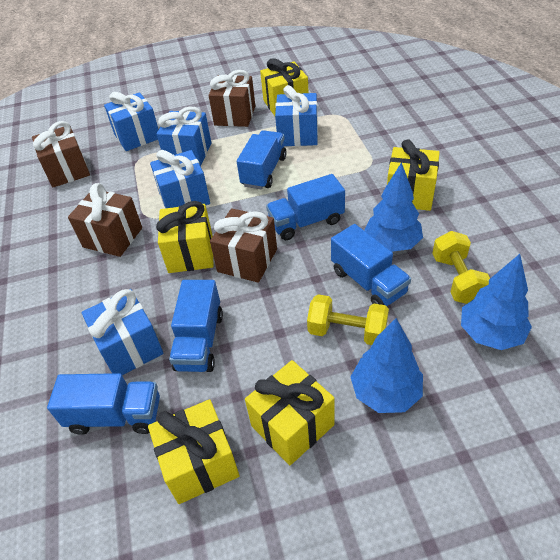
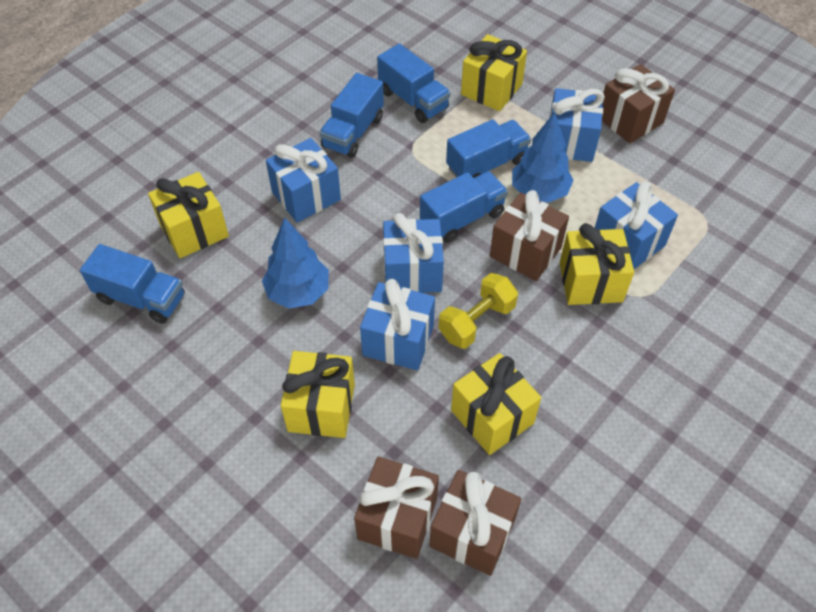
blue tree: 3 -> 2
yellow dumbbell: 2 -> 1

